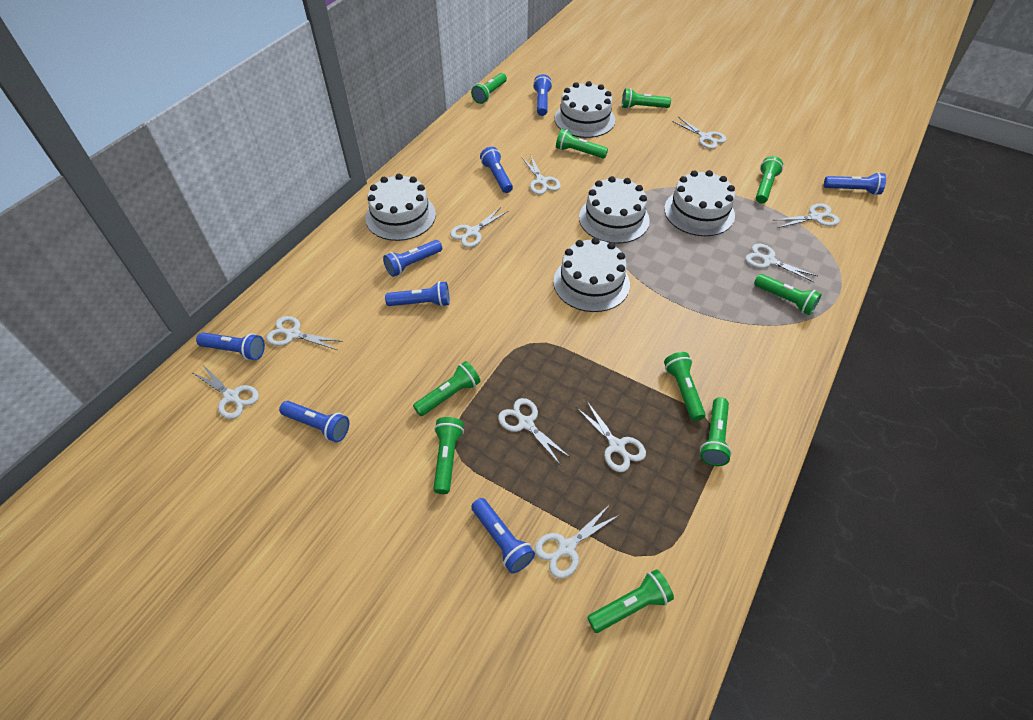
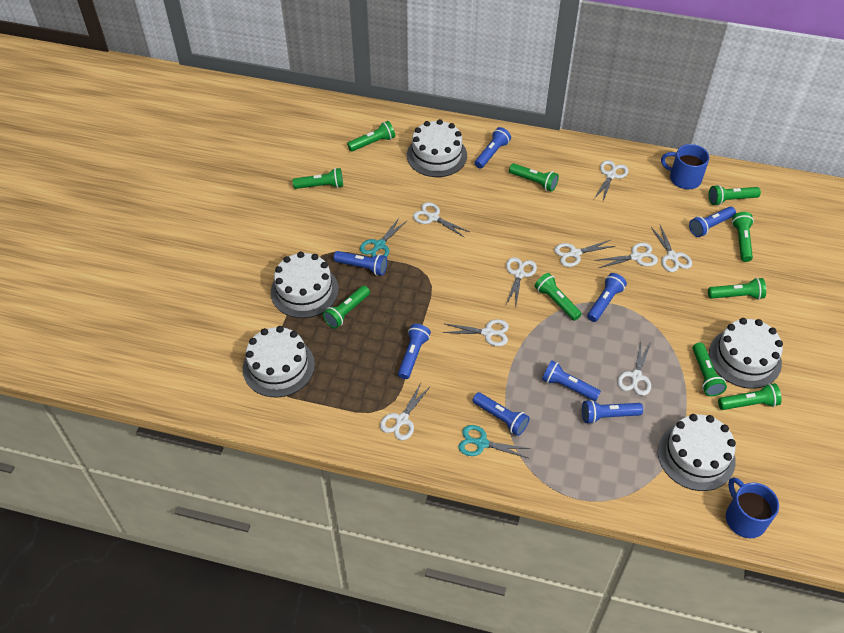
blue mug: 0 -> 2
turquoise scissors: 0 -> 2
white scissors: 10 -> 9

